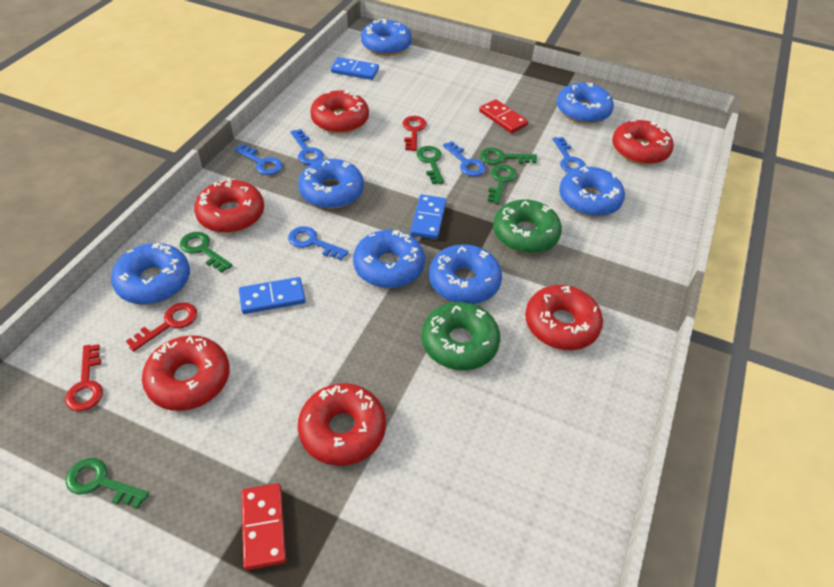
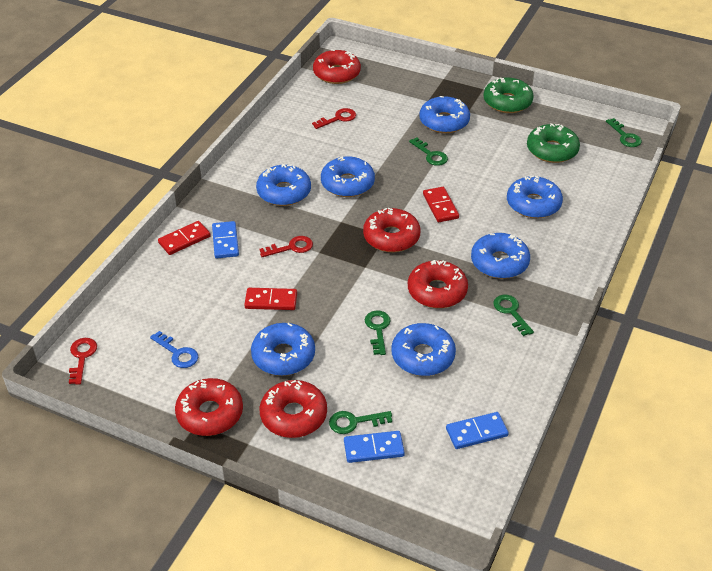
blue key: 5 -> 1
red domino: 2 -> 3
red donut: 6 -> 5

